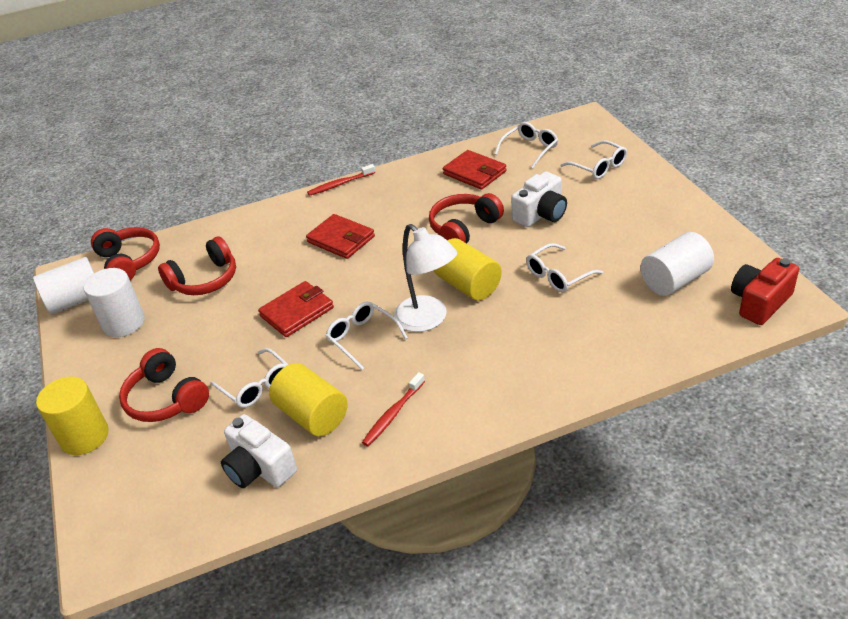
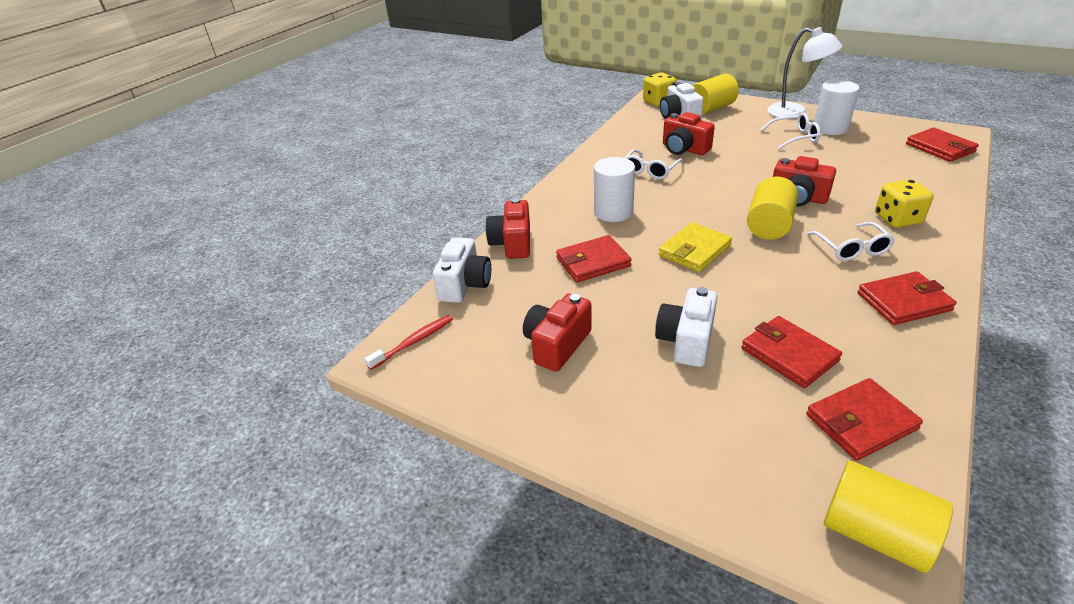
red camera: 1 -> 4
red headphones: 4 -> 0
red toothbrush: 2 -> 1
red wallet: 3 -> 5
white camera: 2 -> 3
white cylinder: 3 -> 2
white glasses: 5 -> 3
yellow dice: 0 -> 2
yellow wallet: 0 -> 1

